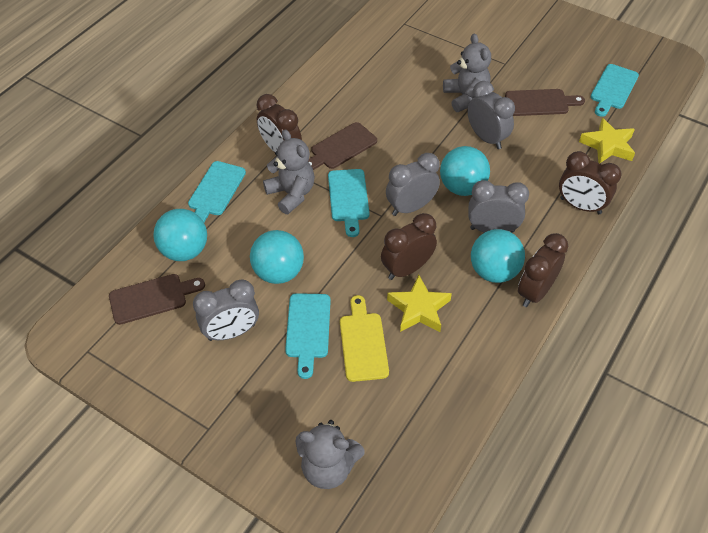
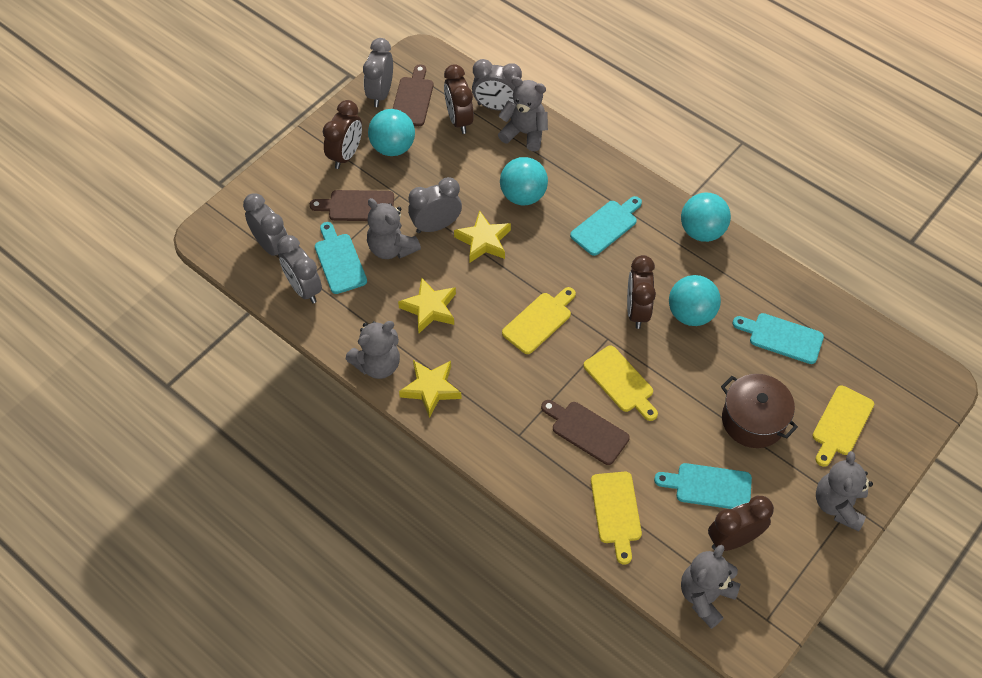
brown pot: 0 -> 1
grey clock: 4 -> 5
grey teddy bear: 3 -> 5
yellow cutting board: 1 -> 4
yellow star: 2 -> 3

